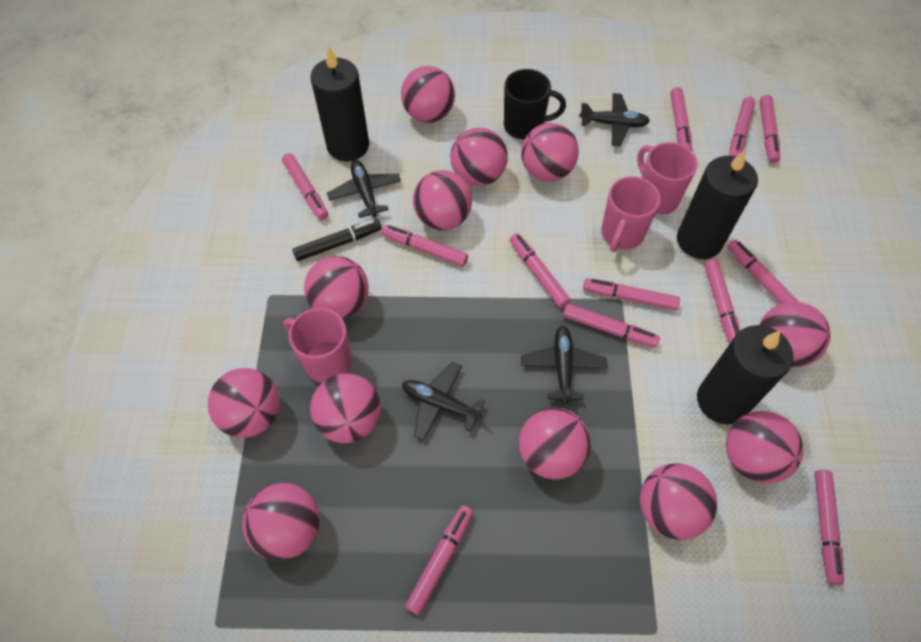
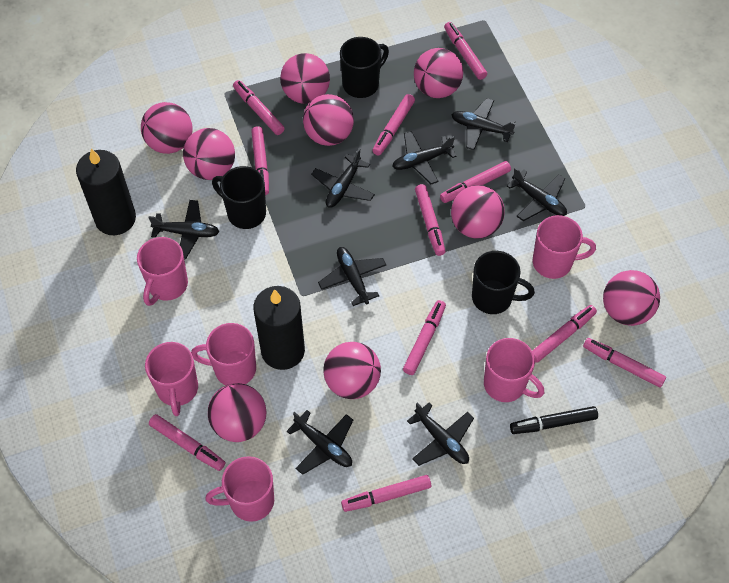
black candle: 3 -> 2
black mug: 1 -> 3
black plane: 4 -> 8
pink ball: 12 -> 9
pink marker: 12 -> 11
pink mug: 3 -> 6

